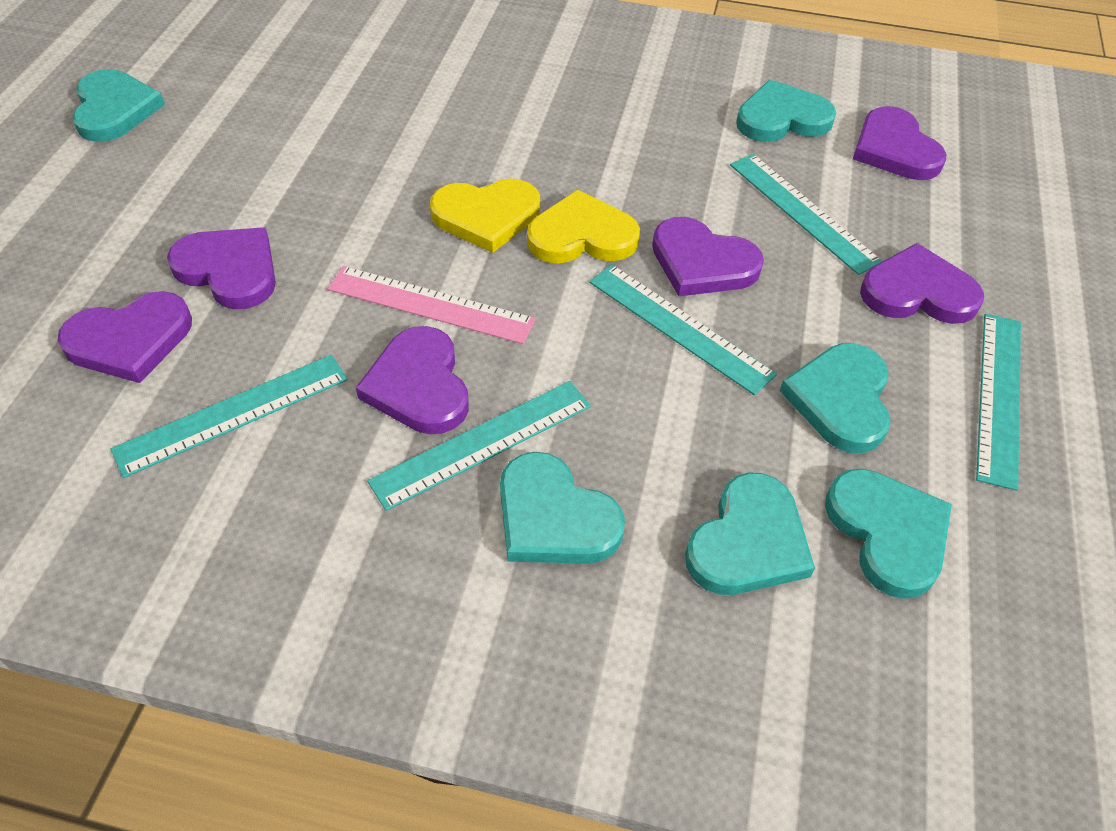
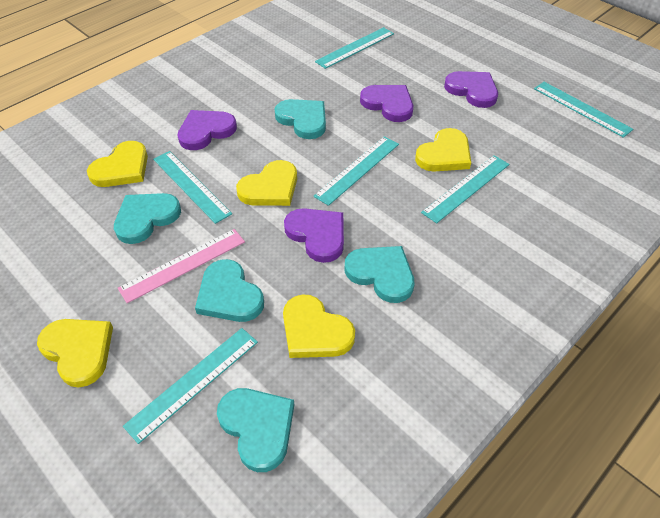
purple heart: 6 -> 4
turquoise heart: 6 -> 5
turquoise ruler: 5 -> 6
yellow heart: 2 -> 5

